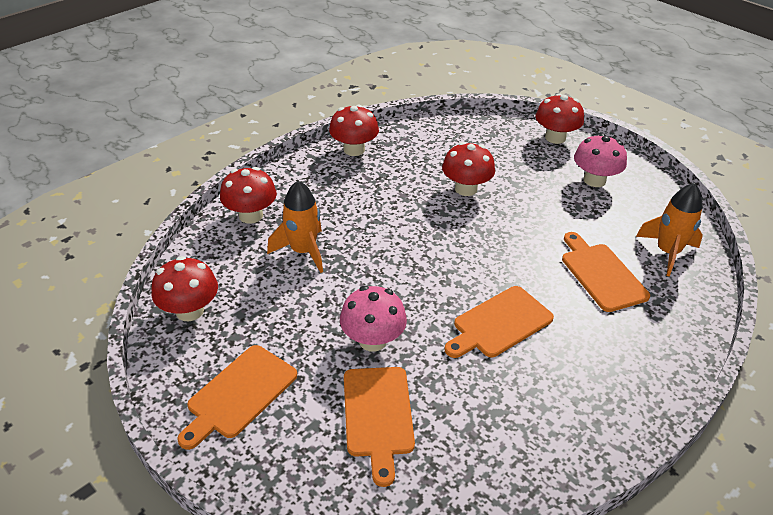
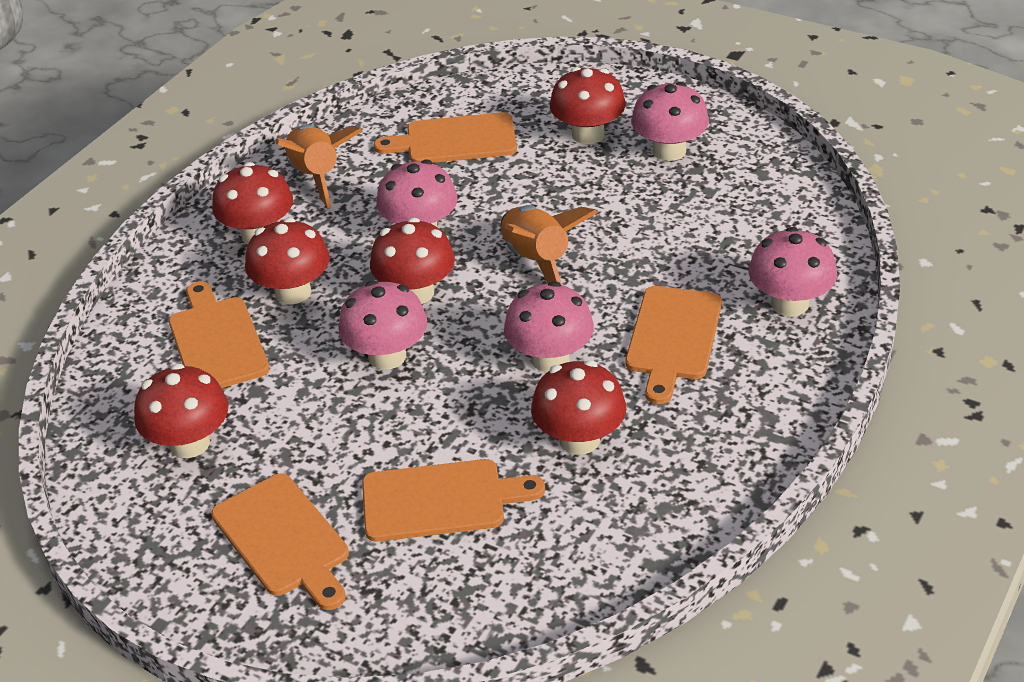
orange cutting board: 4 -> 5
pink mushroom: 2 -> 5
red mushroom: 5 -> 6

